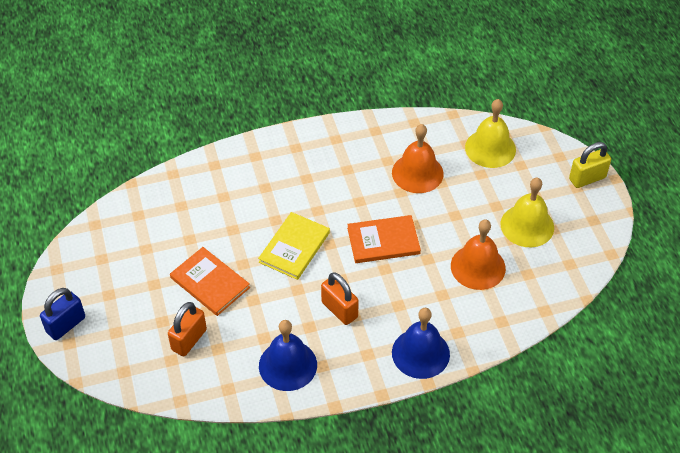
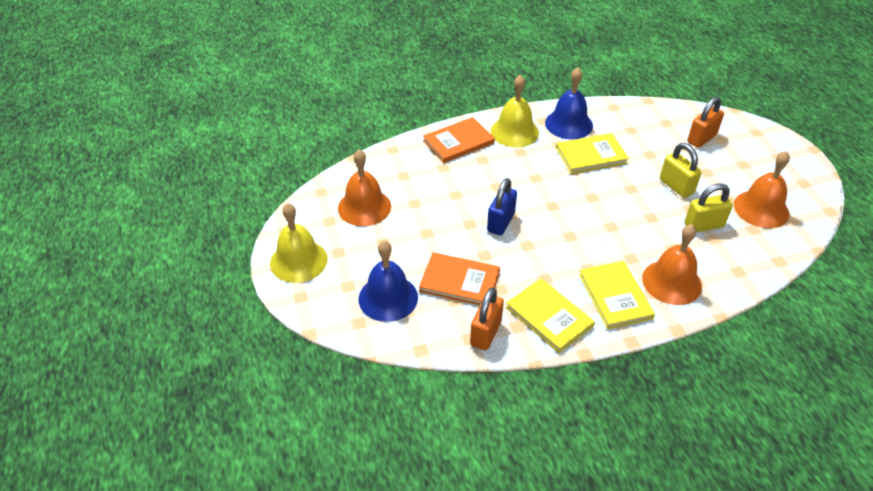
orange bell: 2 -> 3
yellow book: 1 -> 3
yellow padlock: 1 -> 2

